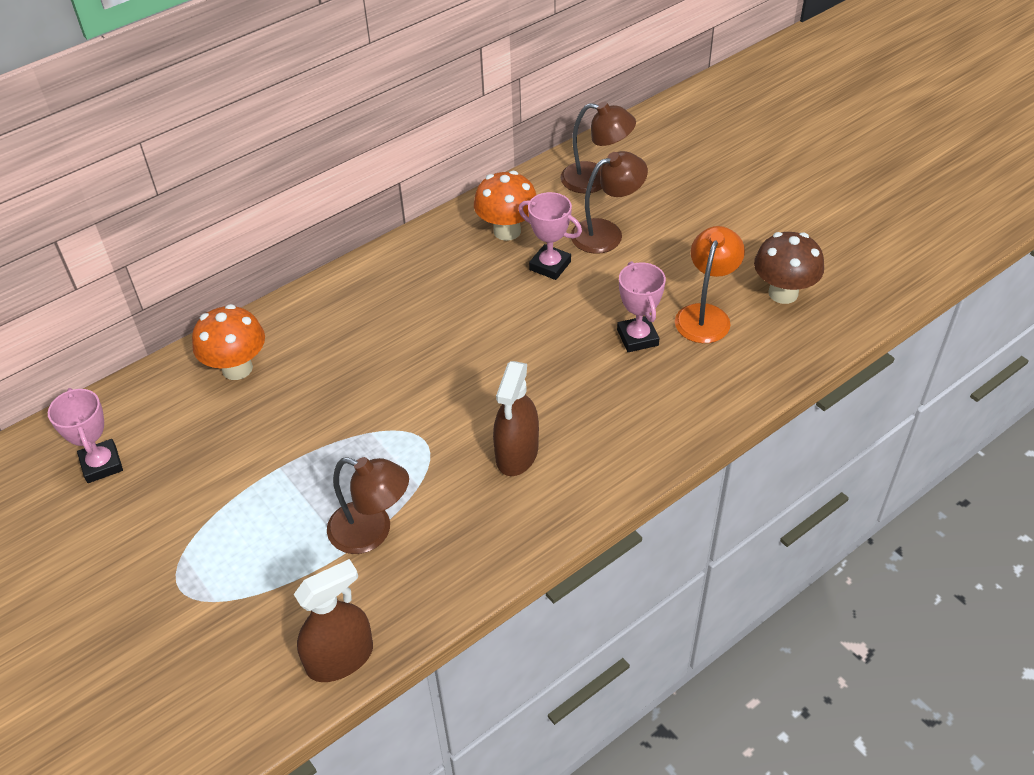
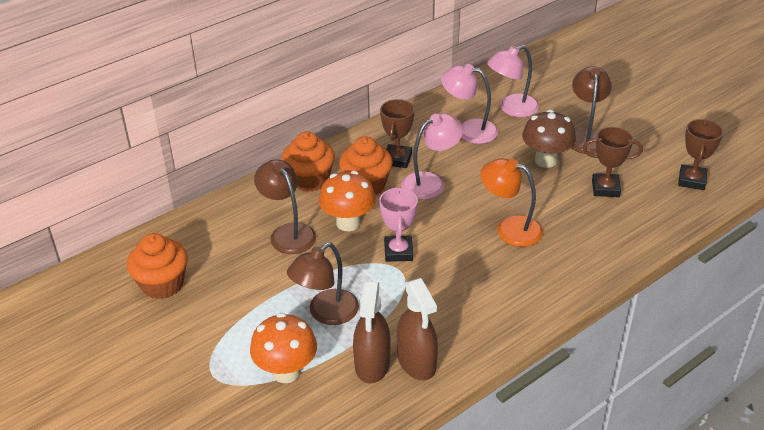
brown trophy: 0 -> 3
orange cupcake: 0 -> 3
pink lamp: 0 -> 3
pink trophy: 3 -> 1

